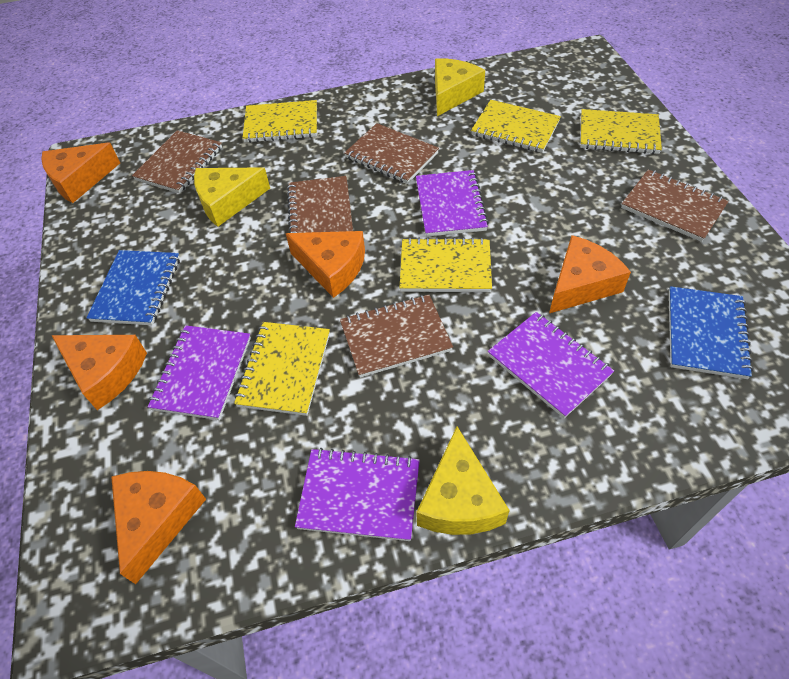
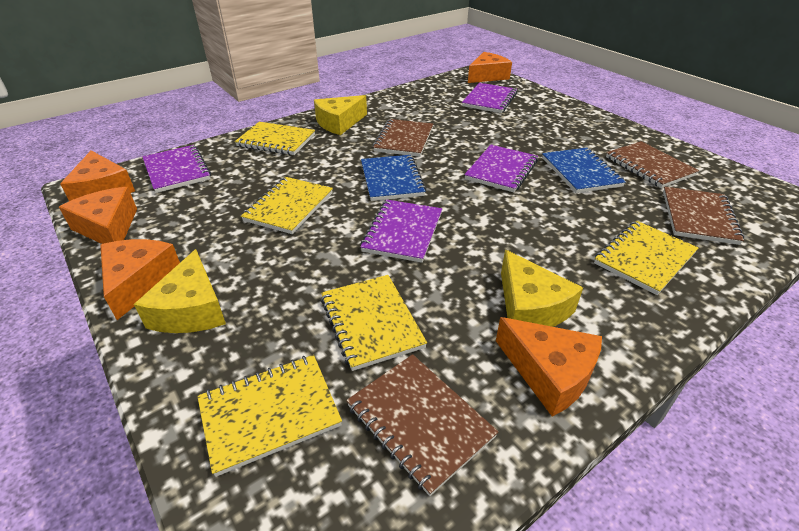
brown notebook: 5 -> 4

